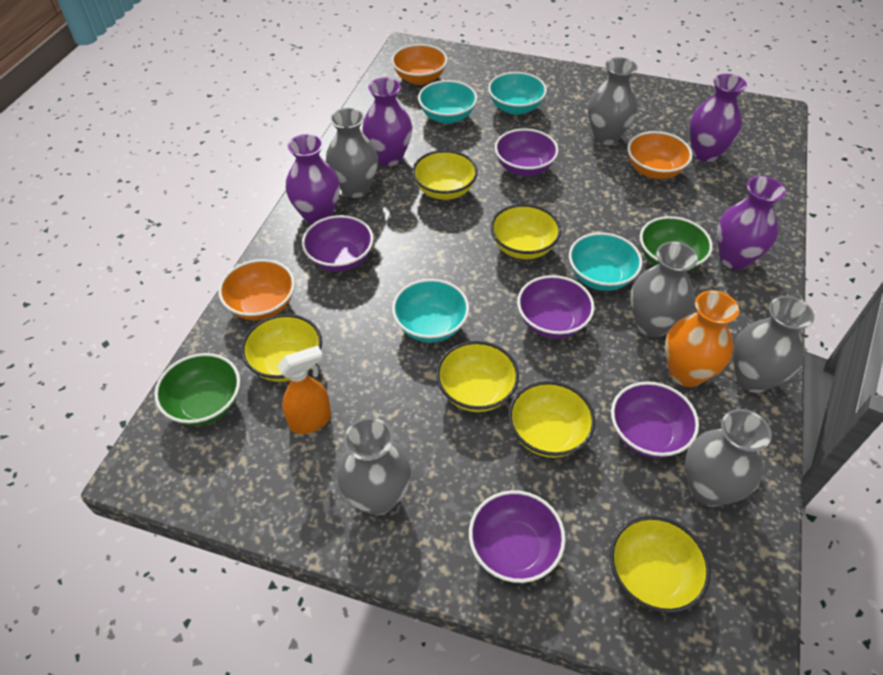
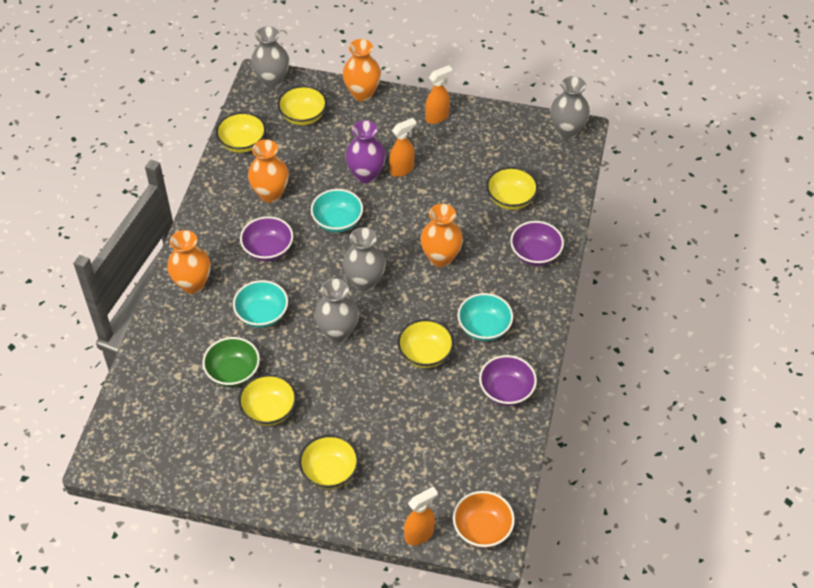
green bowl: 2 -> 1
grey vase: 6 -> 4
orange bowl: 3 -> 1
orange spray bottle: 1 -> 3
orange vase: 1 -> 4
purple bowl: 5 -> 3
purple vase: 4 -> 1
turquoise bowl: 4 -> 3

